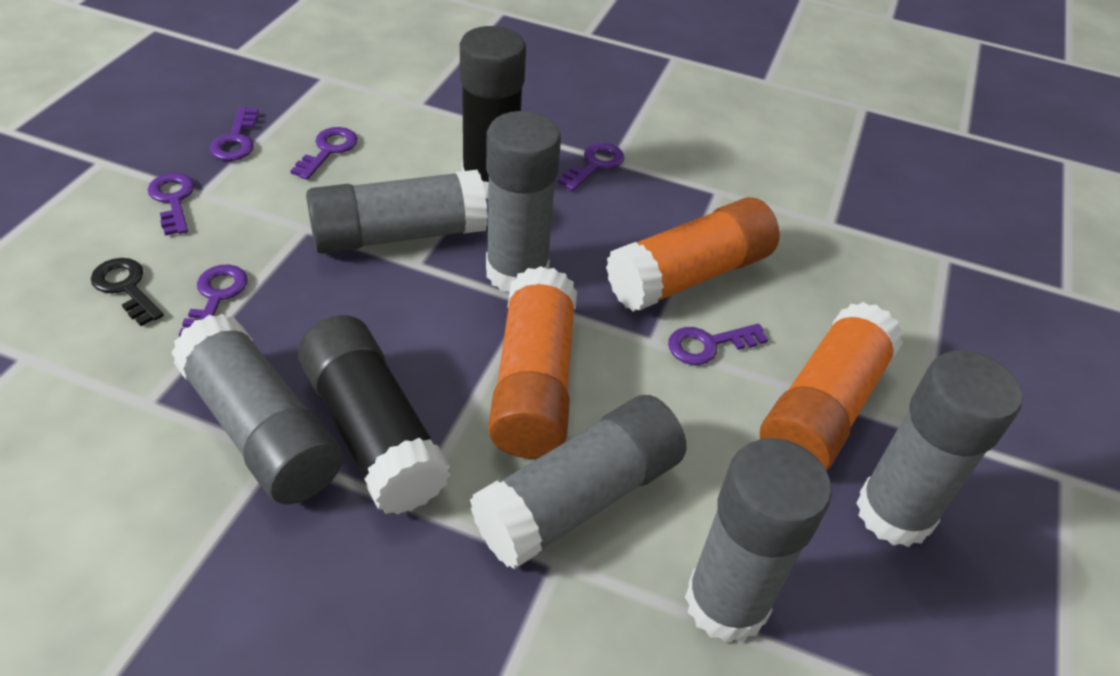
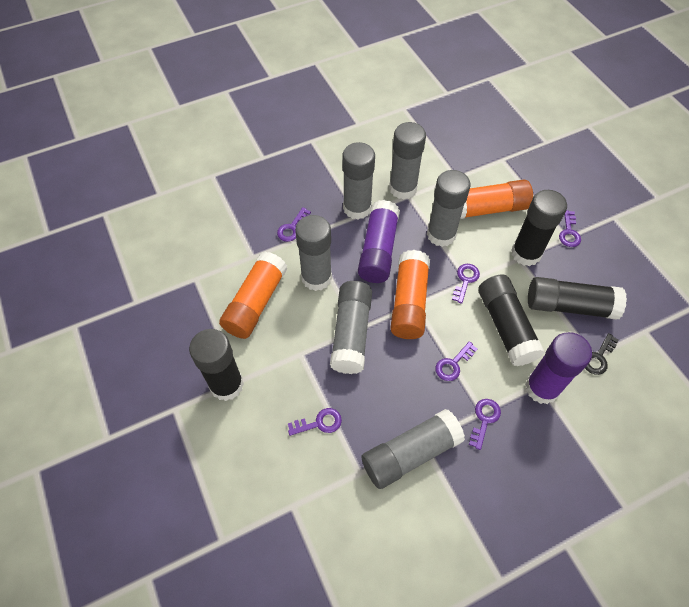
black glue stick: 2 -> 4
purple glue stick: 0 -> 2

